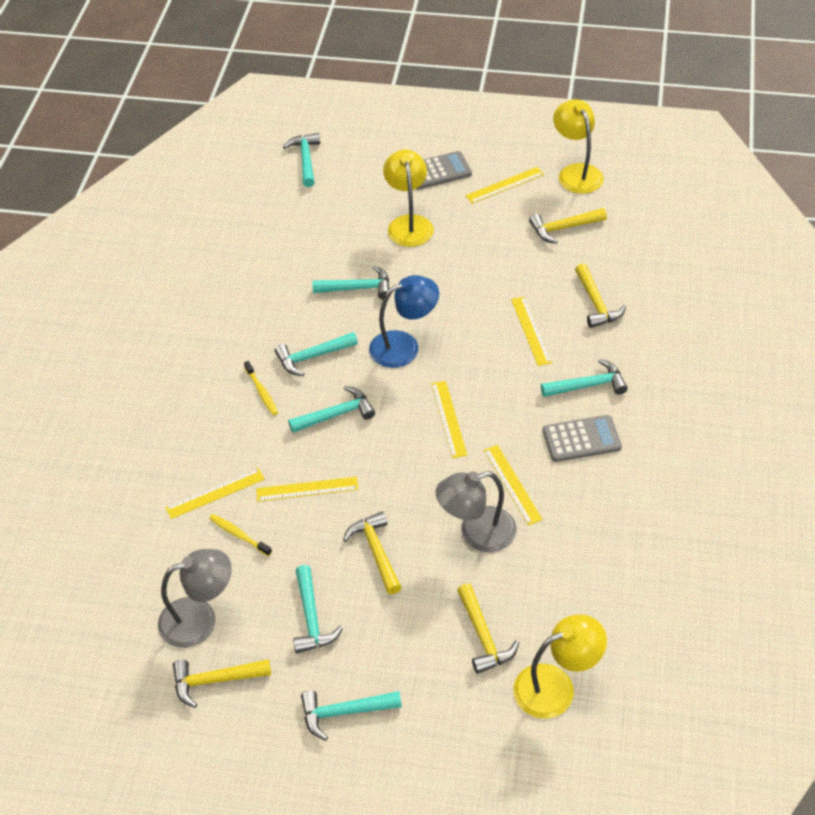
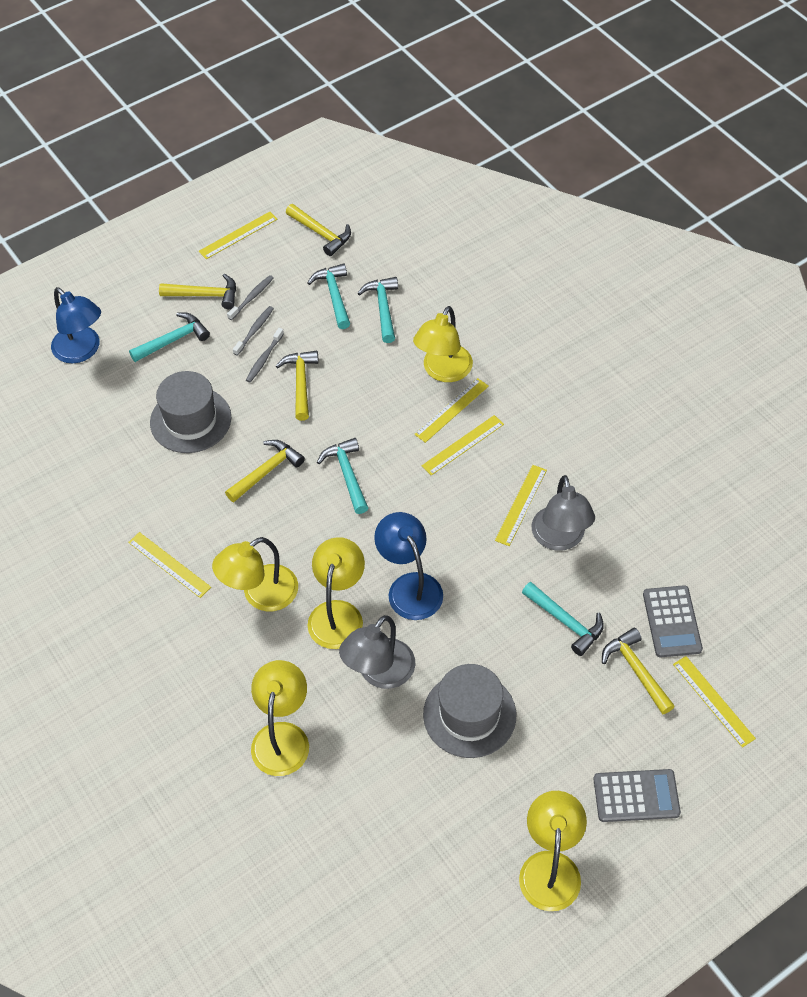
blue lamp: 1 -> 2
grey hat: 0 -> 2
grey toothbrush: 0 -> 3
turquoise hammer: 7 -> 5
yellow lamp: 3 -> 5
yellow toothbrush: 2 -> 0

